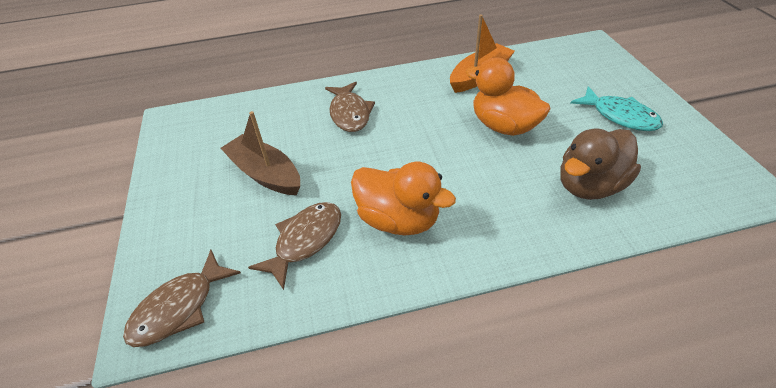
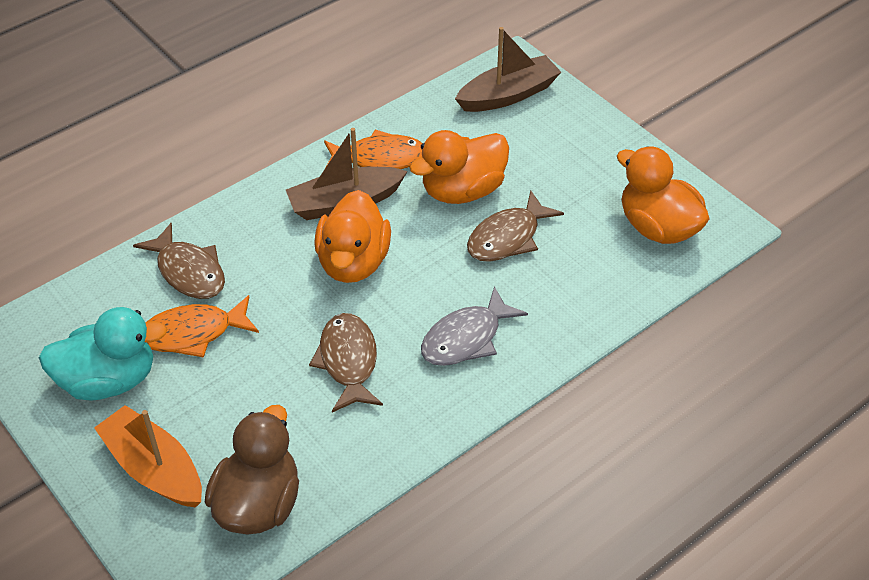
brown boat: 1 -> 2
grey fish: 0 -> 1
orange duck: 2 -> 3
orange fish: 0 -> 2
turquoise duck: 0 -> 1
turquoise fish: 1 -> 0

